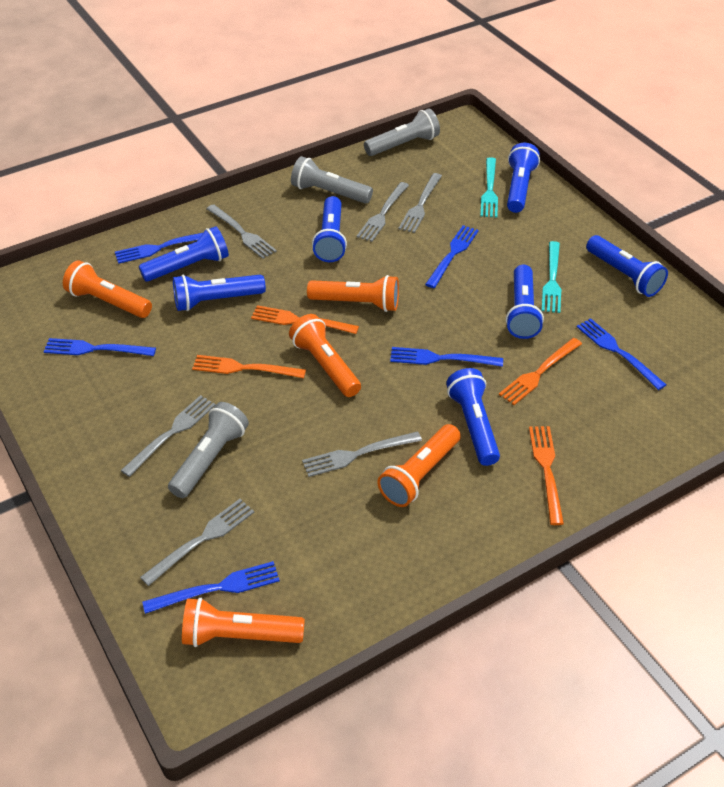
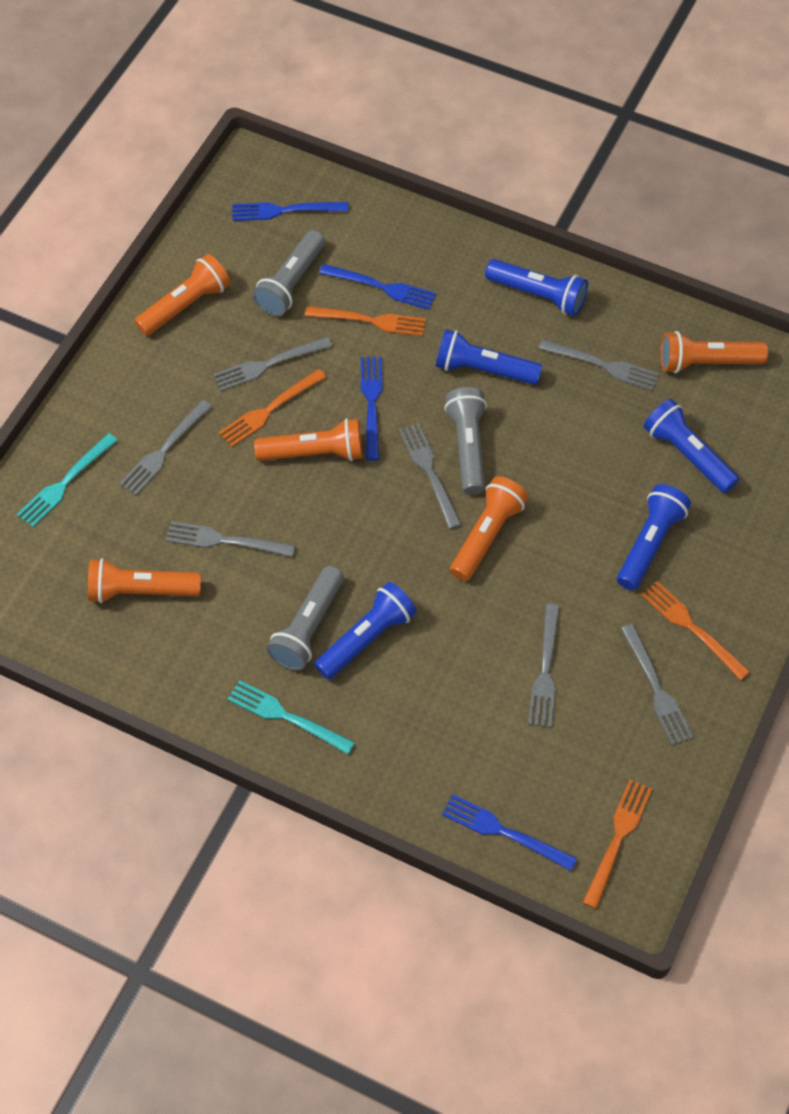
blue flashlight: 7 -> 5
blue fork: 6 -> 4
grey fork: 6 -> 7

